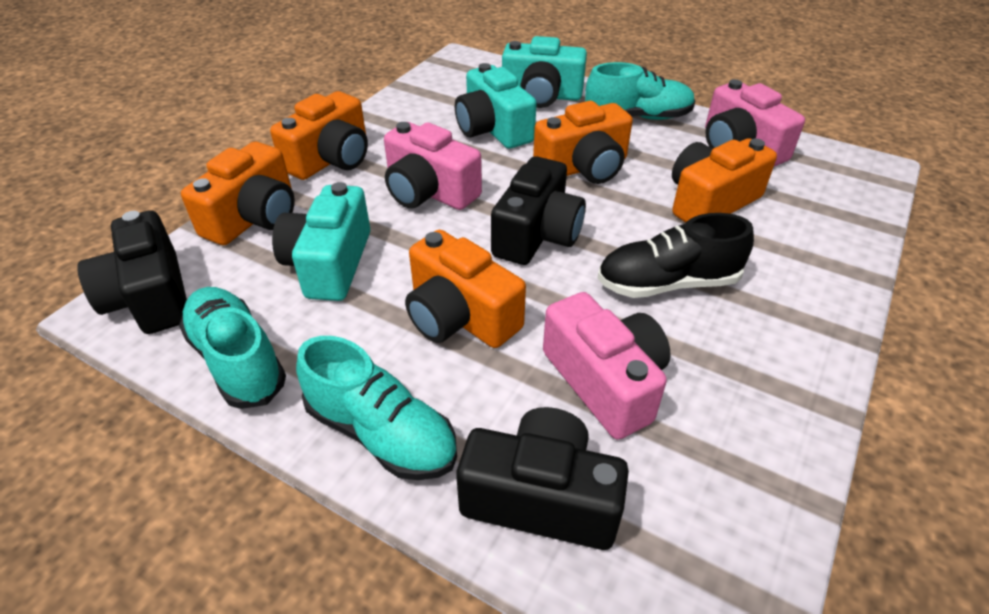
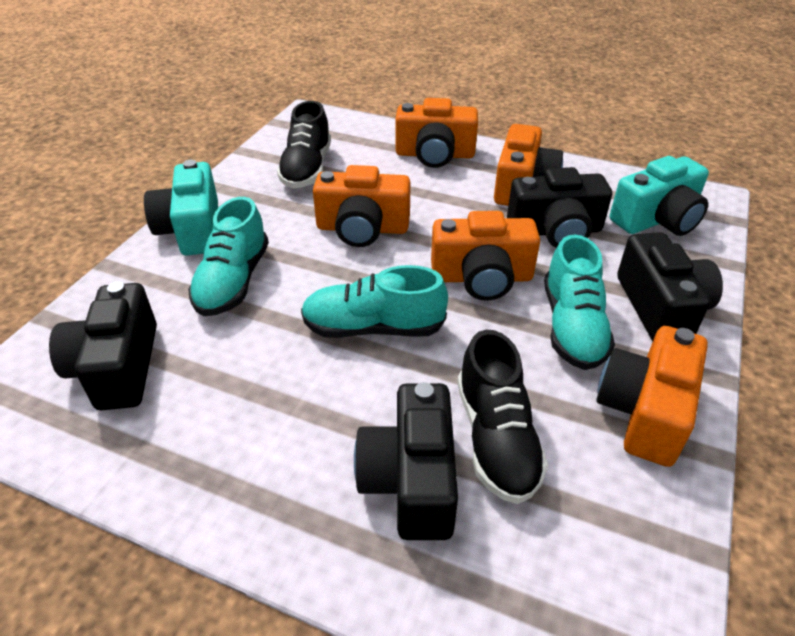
black camera: 3 -> 4
black shoe: 1 -> 2
pink camera: 3 -> 0
turquoise camera: 3 -> 2

